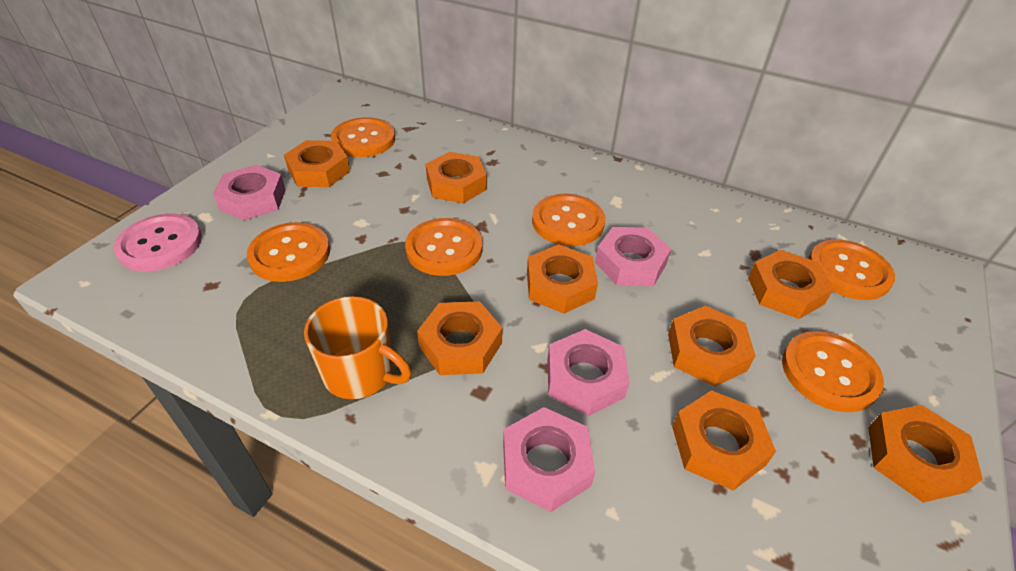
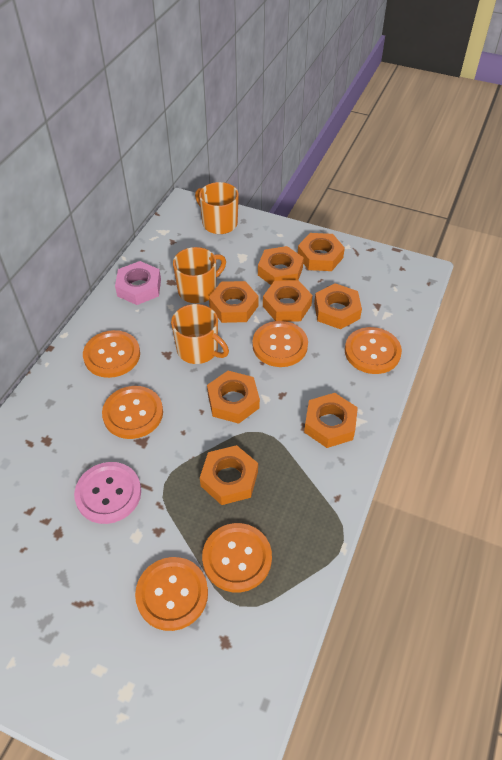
orange mug: 1 -> 3
pink nut: 4 -> 1

